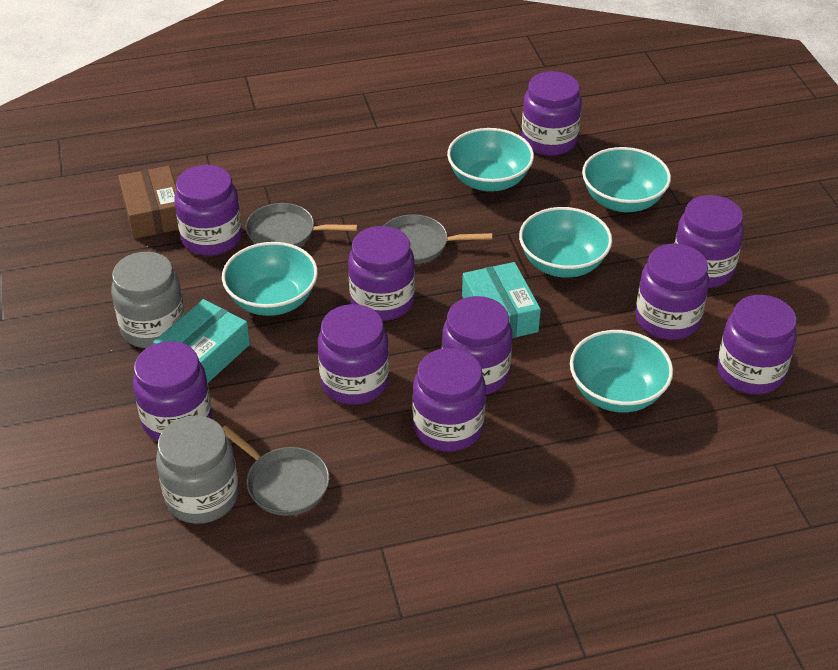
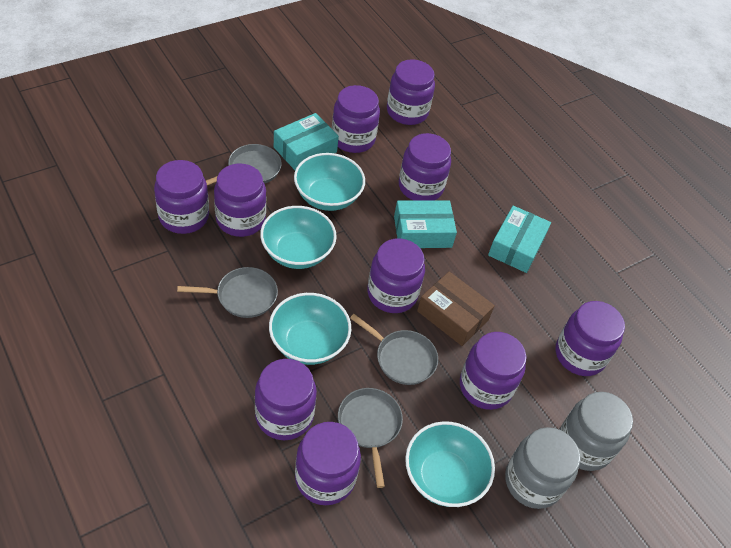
grey pan: 3 -> 4
turquoise bowl: 5 -> 4
turquoise box: 2 -> 3

